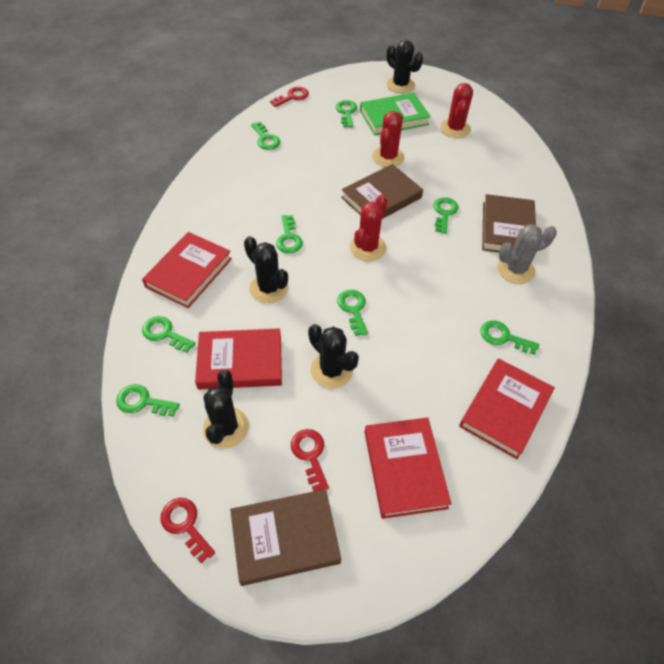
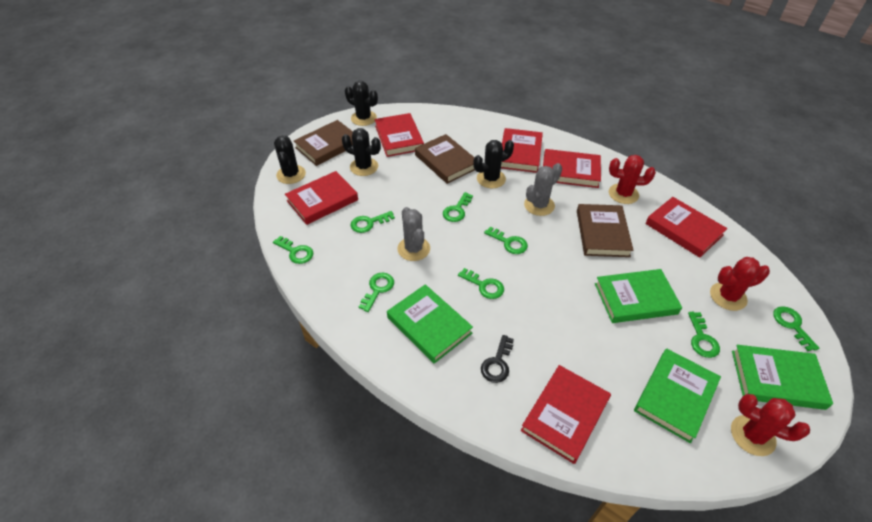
black key: 0 -> 1
green book: 1 -> 4
grey cactus: 1 -> 2
red book: 4 -> 6
red key: 3 -> 0

